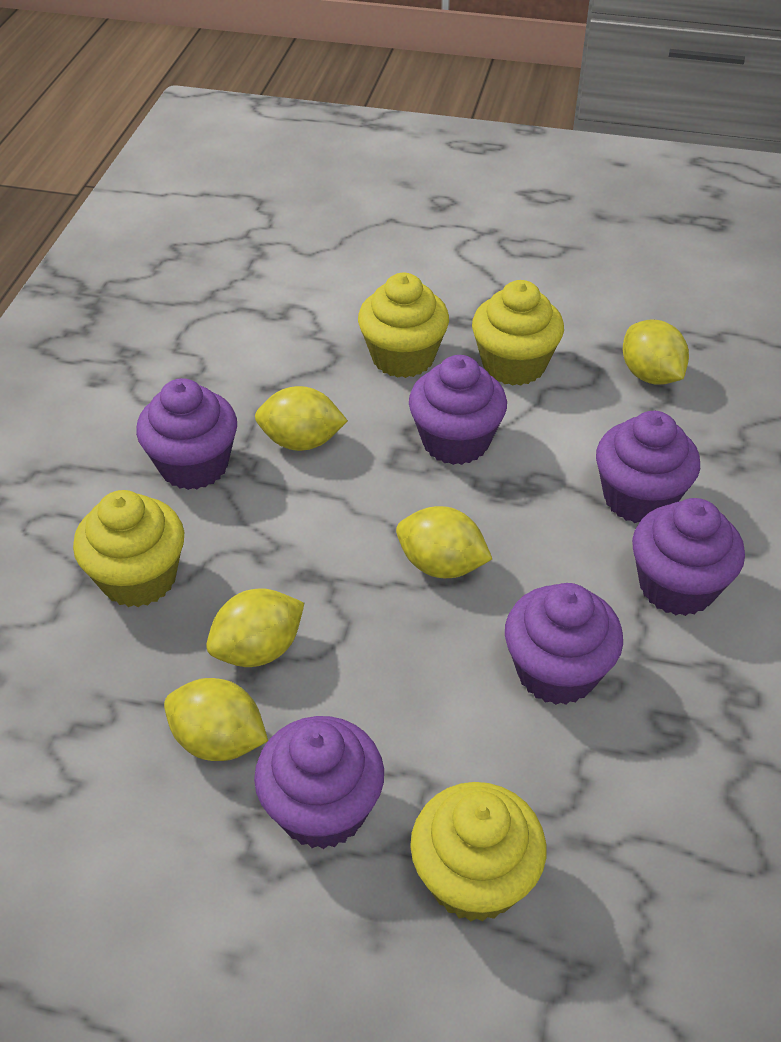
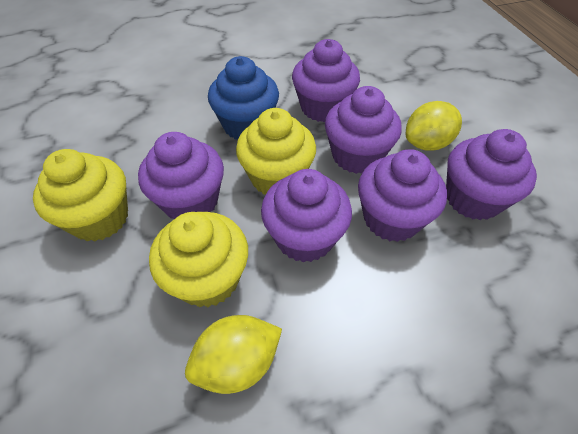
blue cupcake: 0 -> 1
yellow cupcake: 4 -> 3
yellow lemon: 5 -> 2

